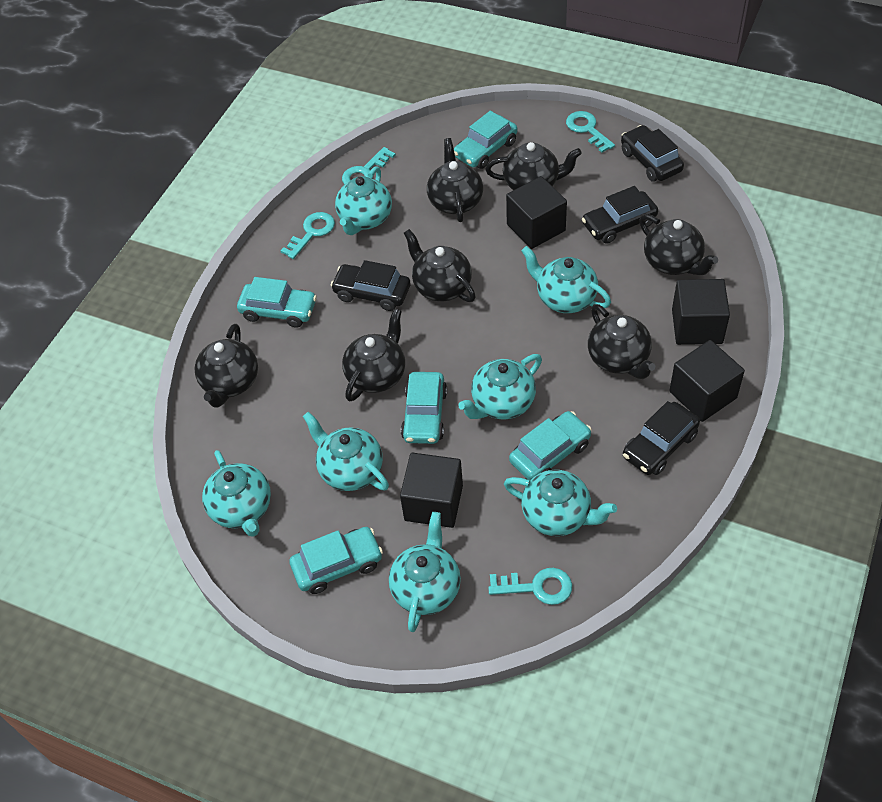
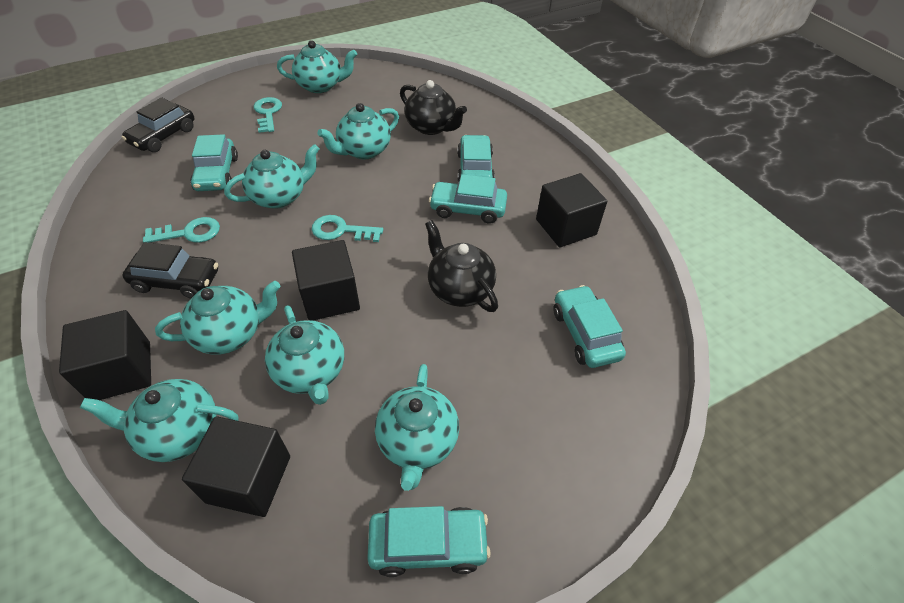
black car: 4 -> 2
black teapot: 7 -> 2
turquoise key: 4 -> 3

